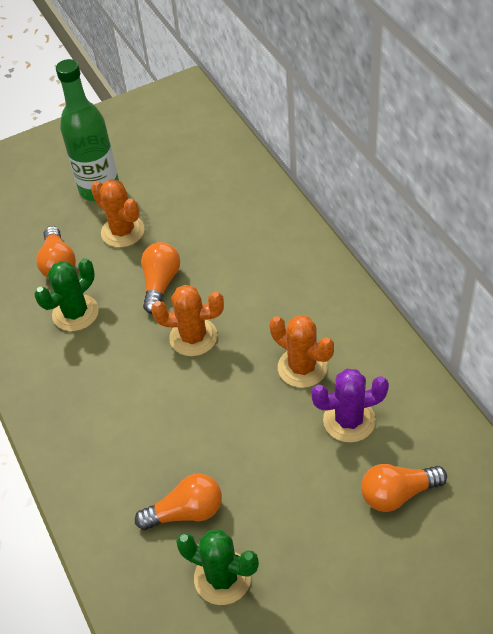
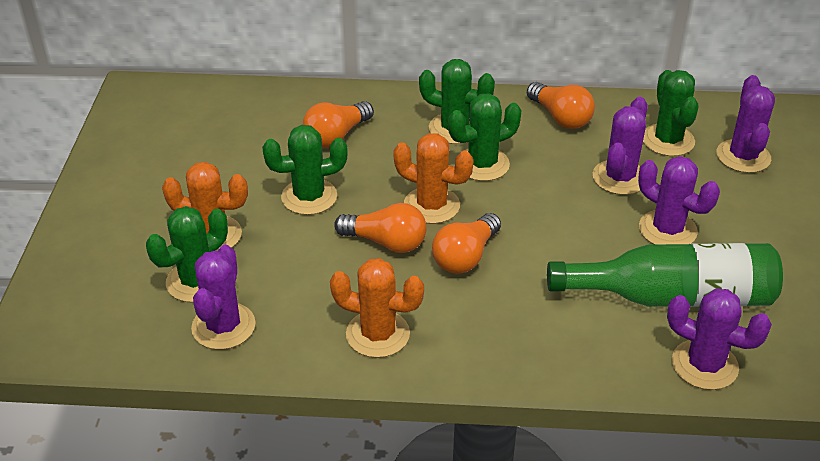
green cactus: 2 -> 5
purple cactus: 1 -> 5

